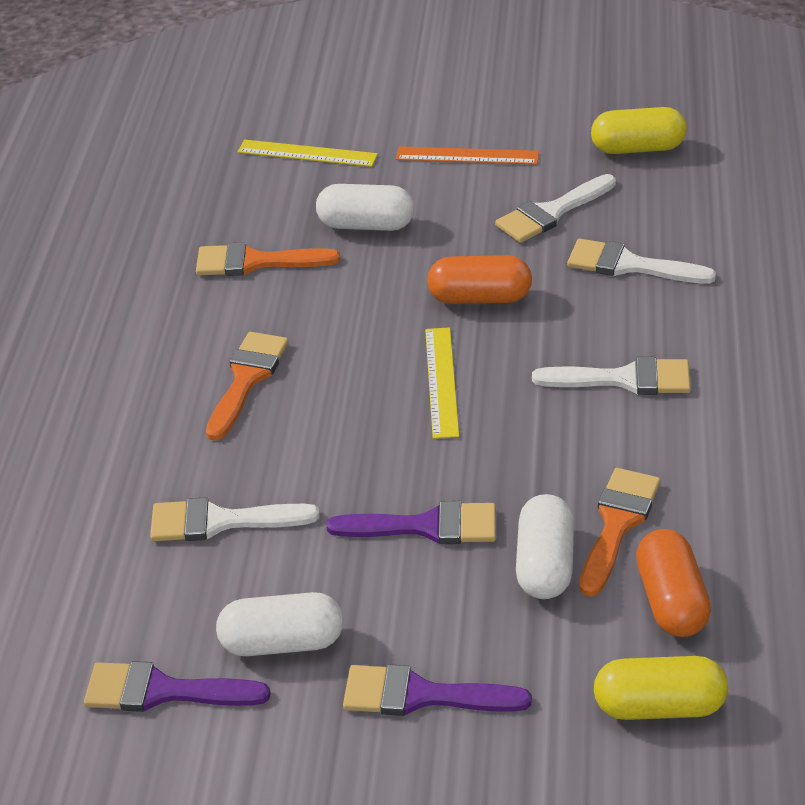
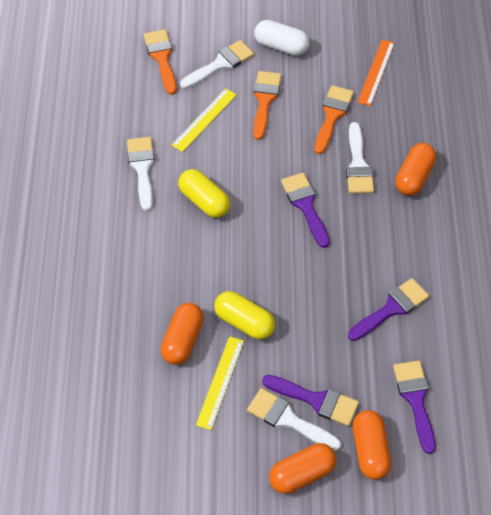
orange capsule: 2 -> 4
purple brush: 3 -> 4
white capsule: 3 -> 1

